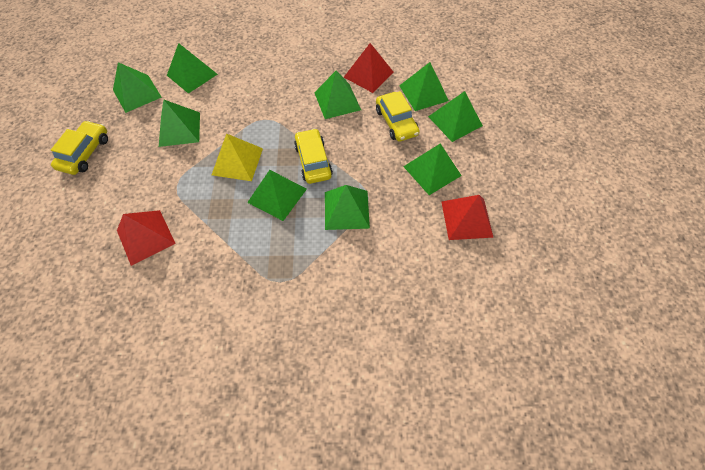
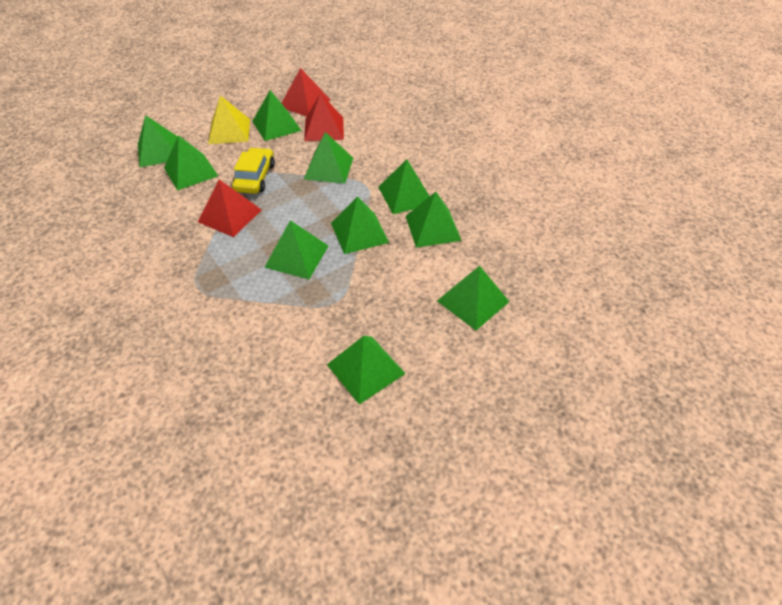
green pyramid: 9 -> 10
yellow car: 3 -> 1

